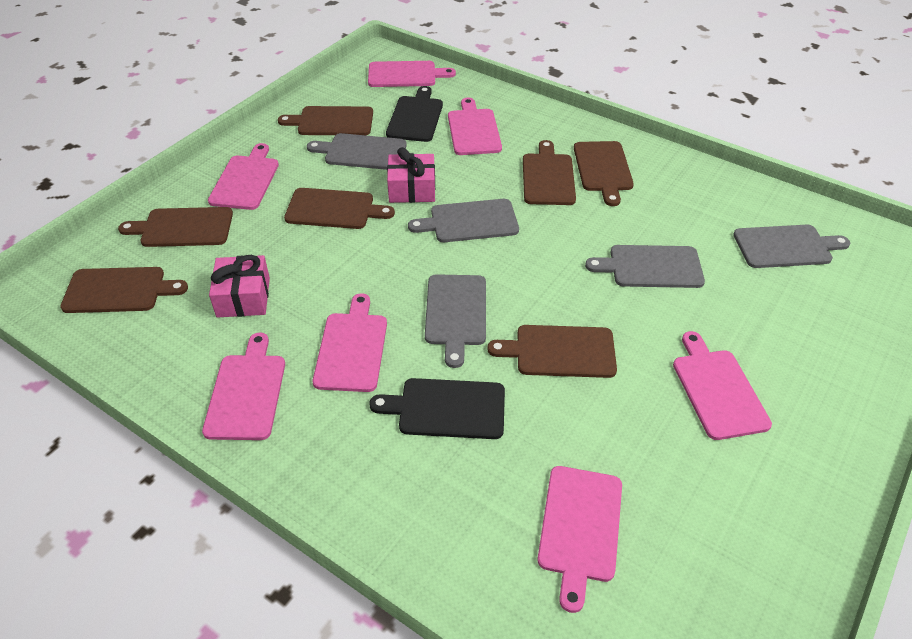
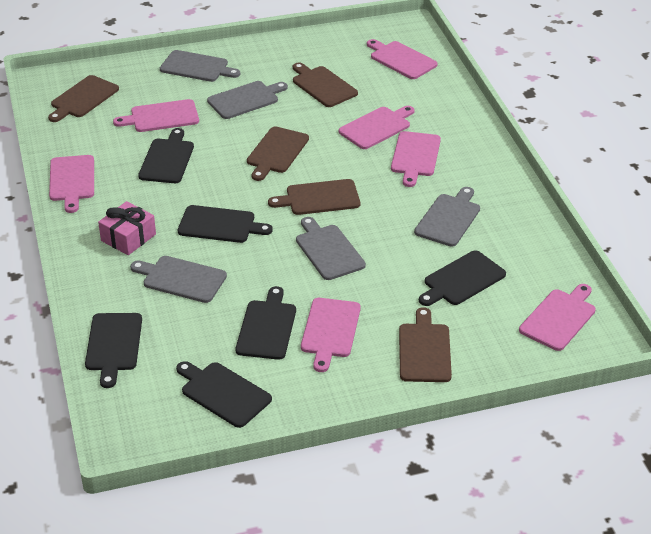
black cutting board: 2 -> 6
brown cutting board: 7 -> 5
pink gift: 2 -> 1

